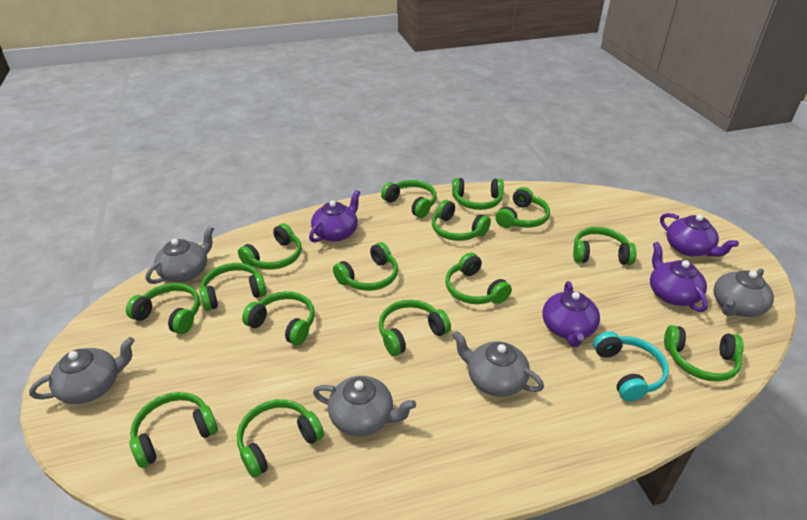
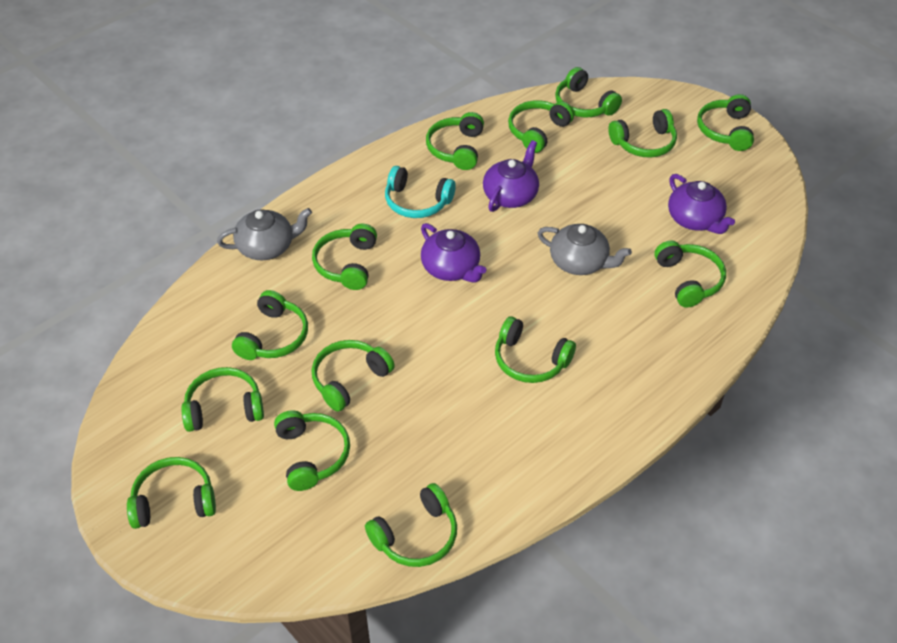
green headphones: 15 -> 14
grey teapot: 5 -> 2
purple teapot: 4 -> 3

